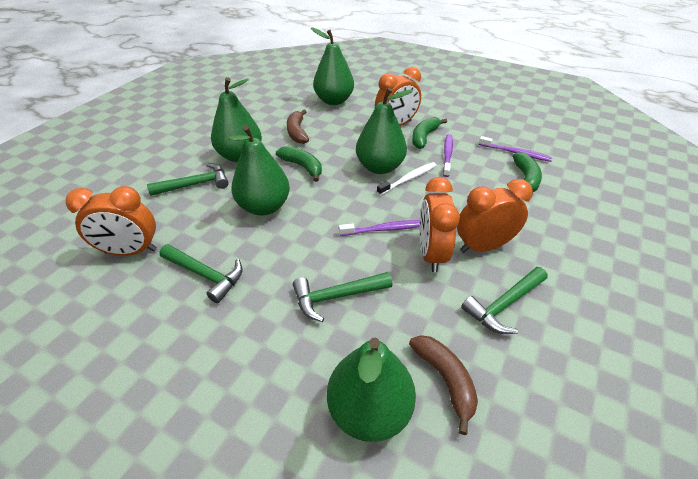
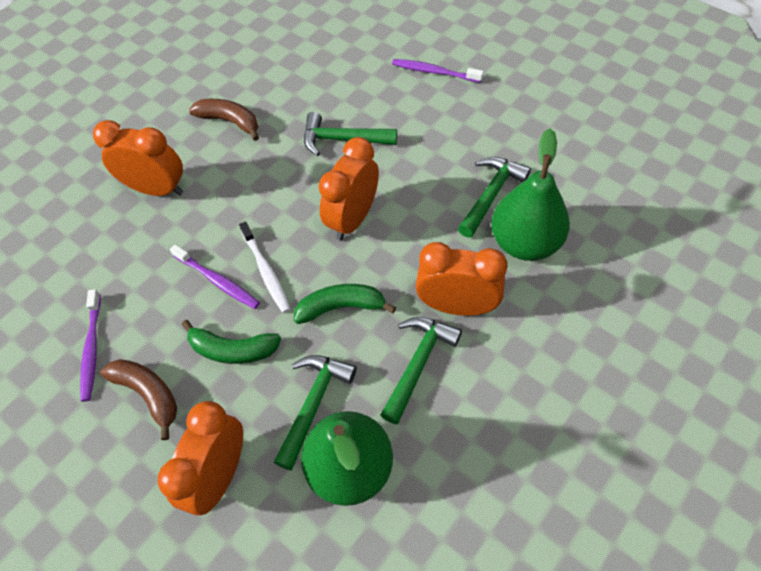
green banana: 3 -> 2
green pear: 5 -> 2

